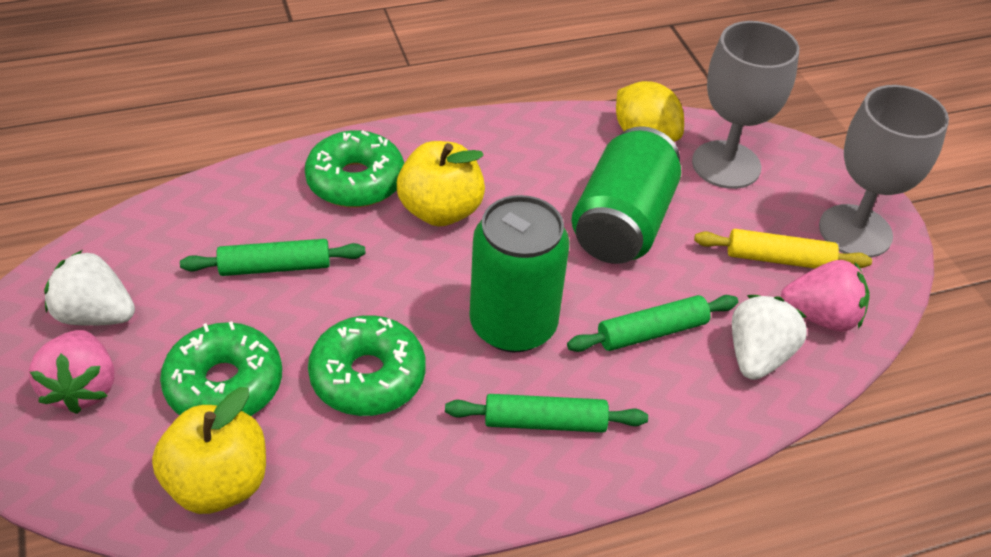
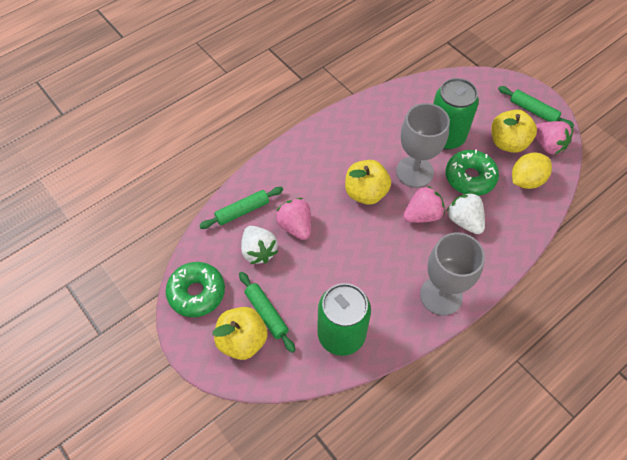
green donut: 3 -> 2
pink strawberry: 2 -> 3
yellow apple: 2 -> 3
yellow rolling pin: 1 -> 0

